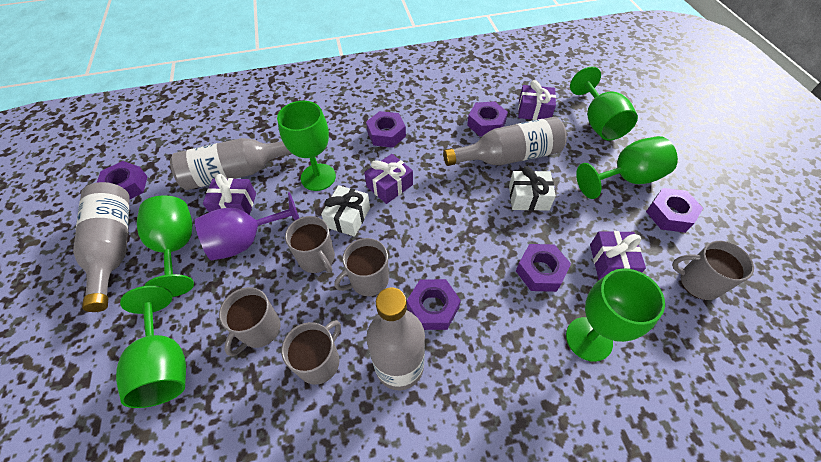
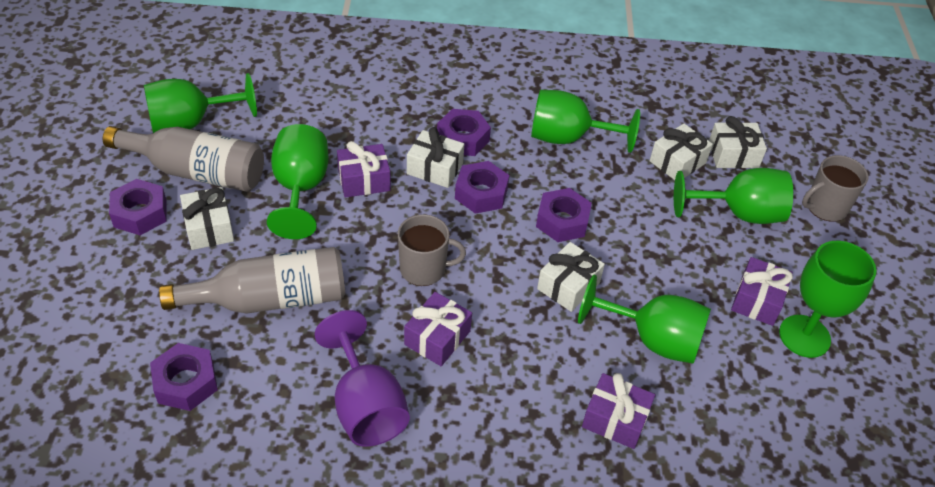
grey bottle: 4 -> 2
grey mug: 5 -> 2
purple nut: 6 -> 5
white gift: 2 -> 5

